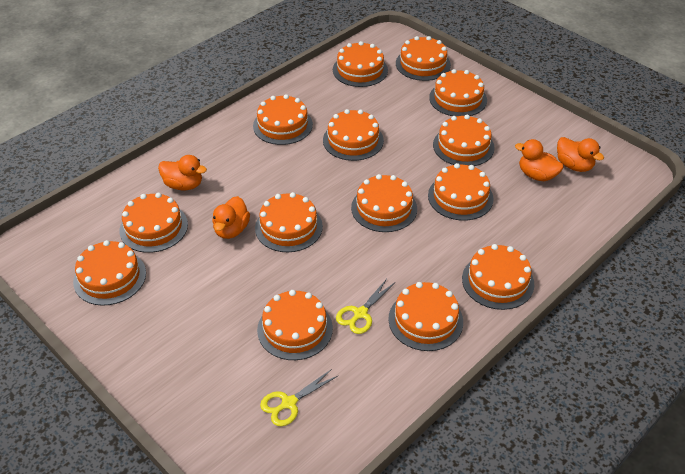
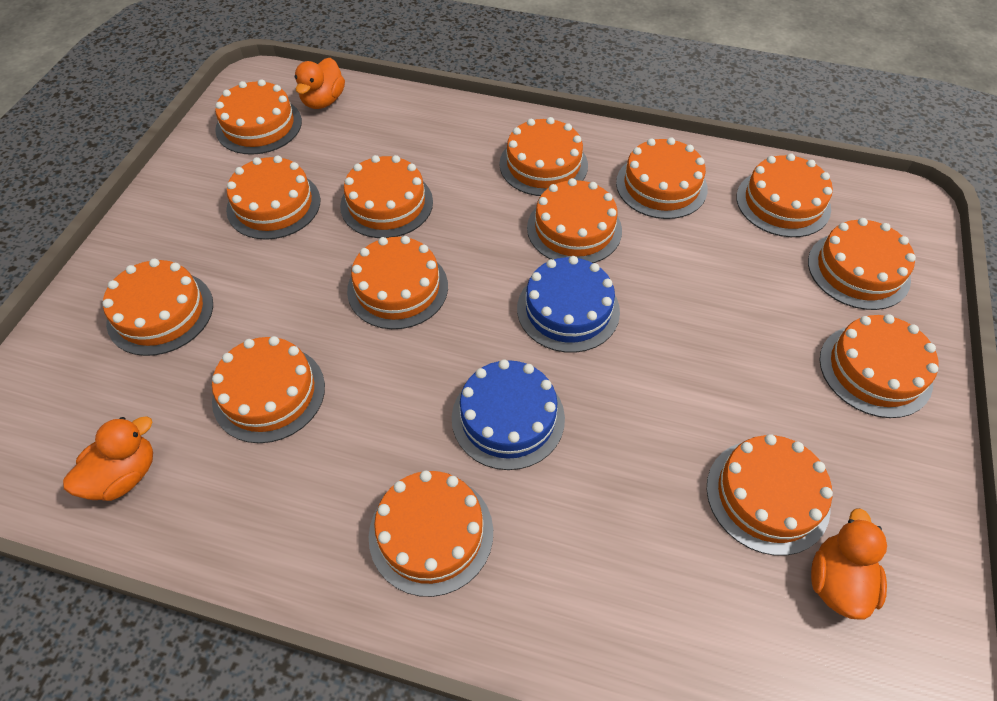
blue cake: 0 -> 2
orange duck: 4 -> 3
yellow scissors: 2 -> 0

